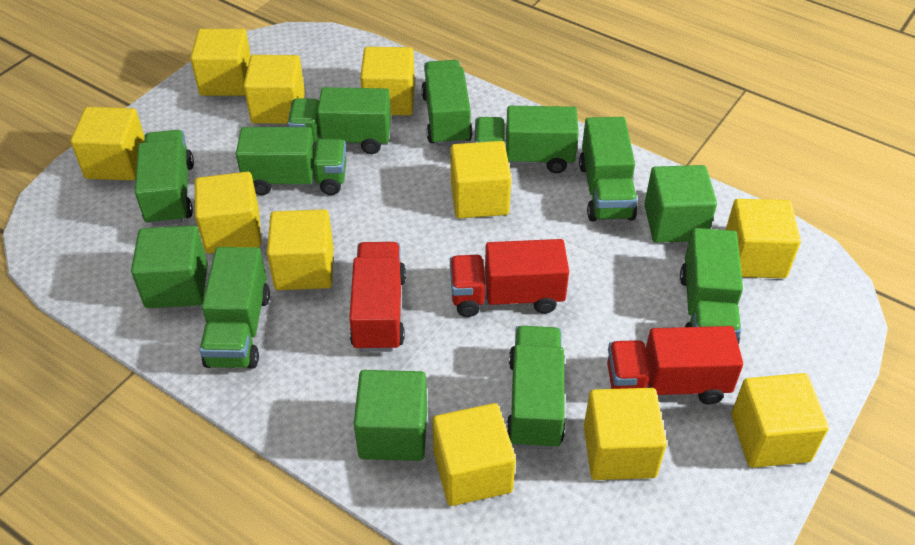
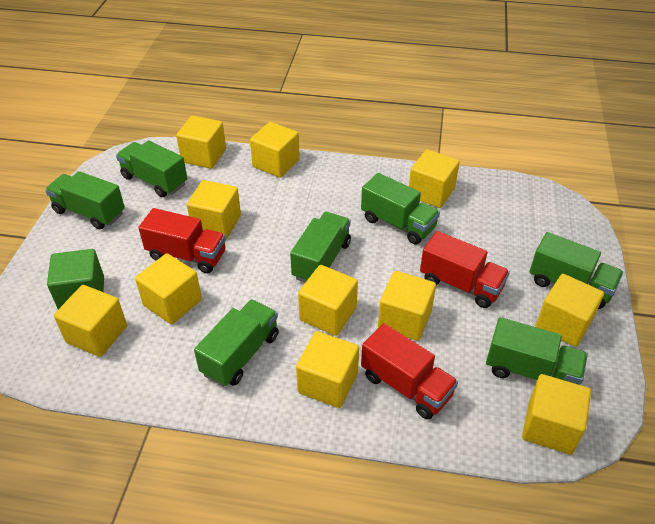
green cube: 3 -> 1
green truck: 9 -> 7

